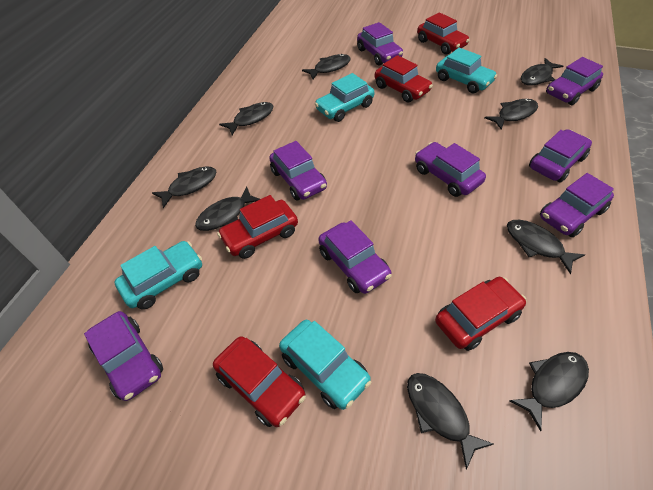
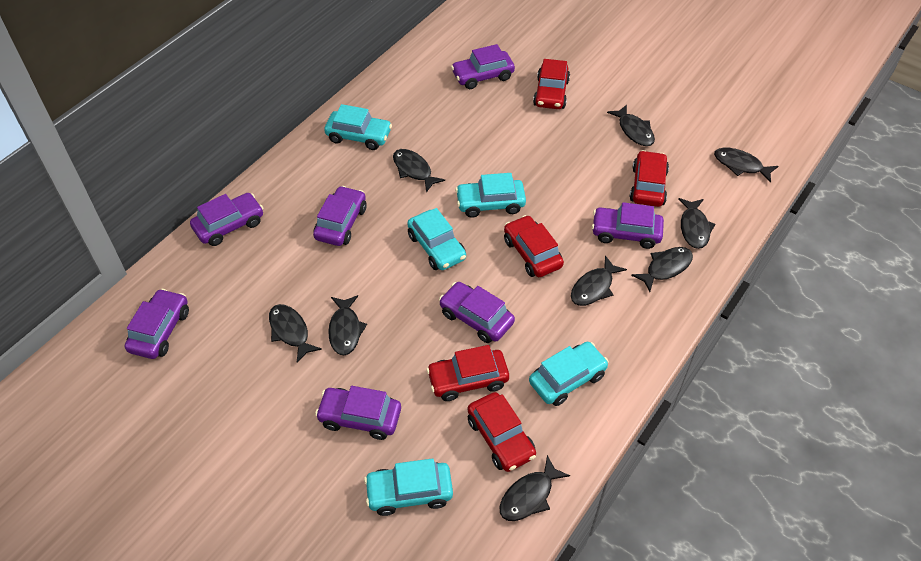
purple car: 8 -> 7
turquoise car: 4 -> 5

